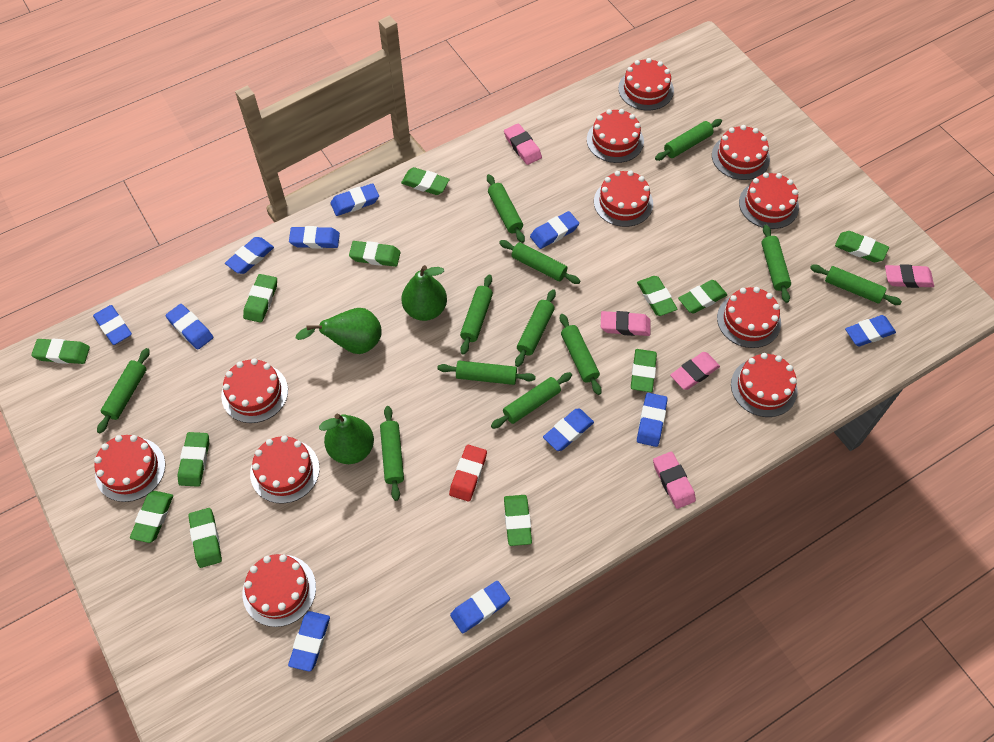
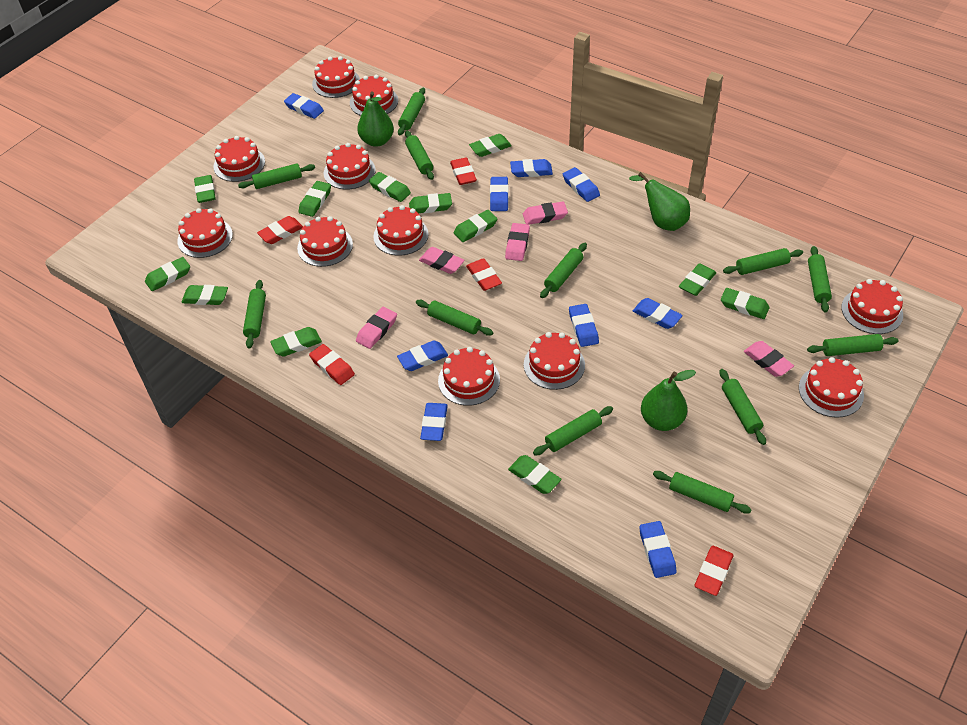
blue eraser: 11 -> 9
red eraser: 1 -> 5

